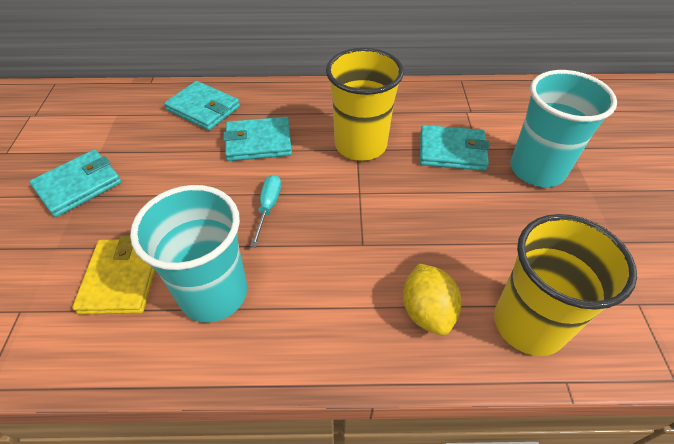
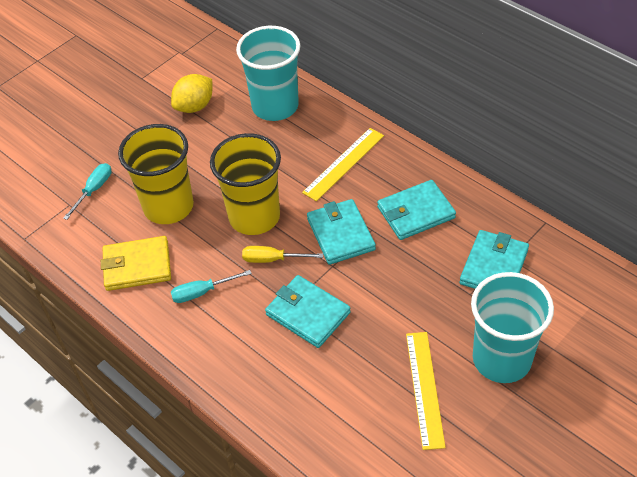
turquoise screwdriver: 1 -> 2
yellow ruler: 0 -> 2
yellow screwdriver: 0 -> 1

